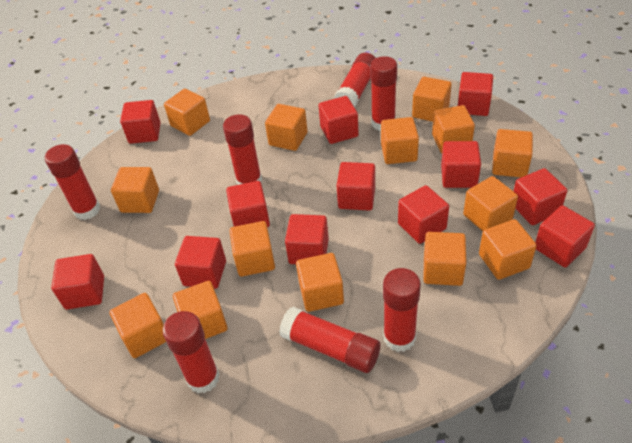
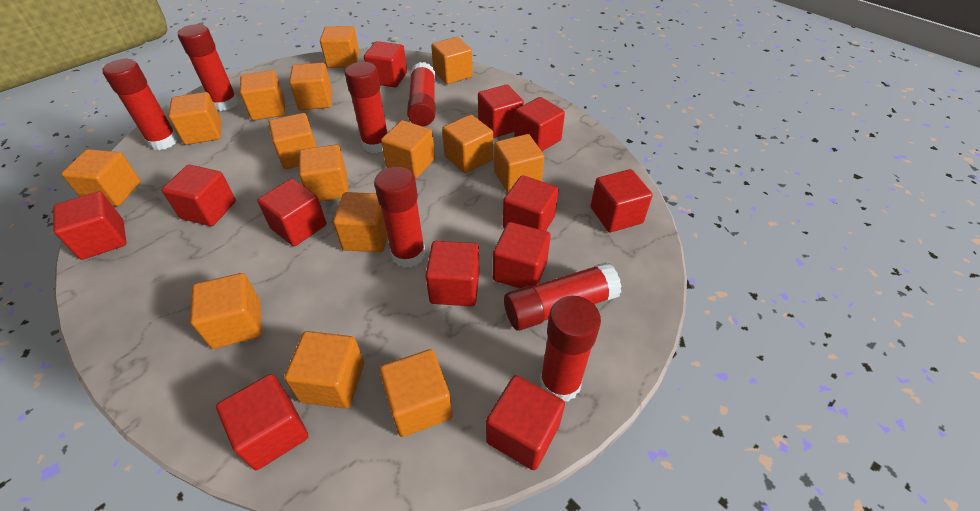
orange cube: 14 -> 15

